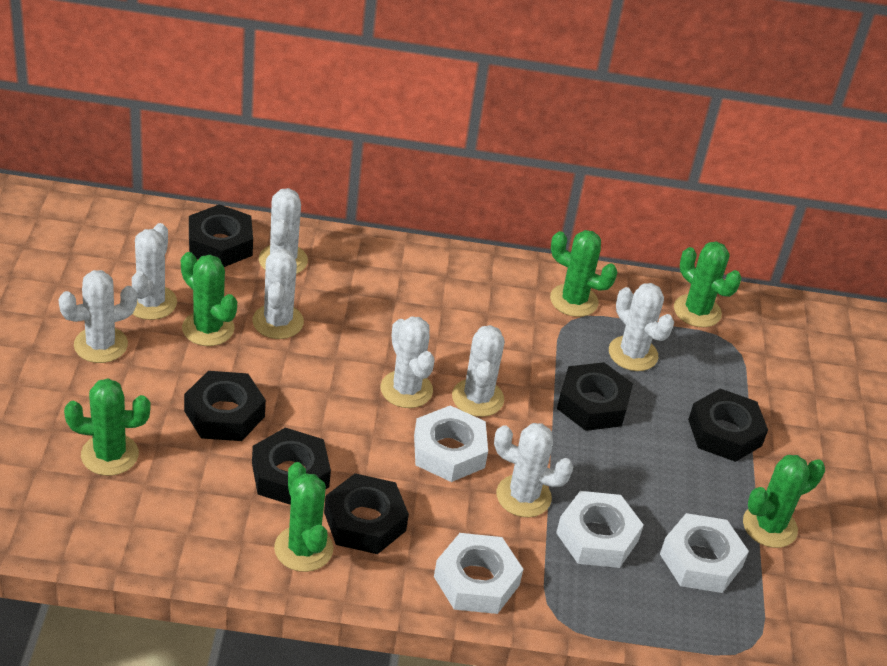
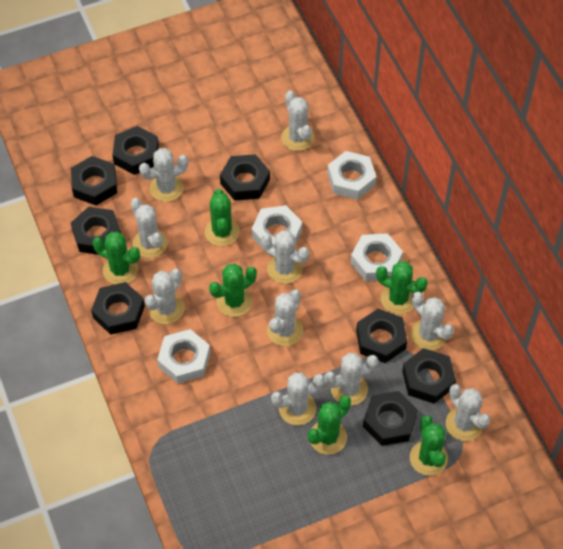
black nut: 6 -> 8
white cactus: 8 -> 10

